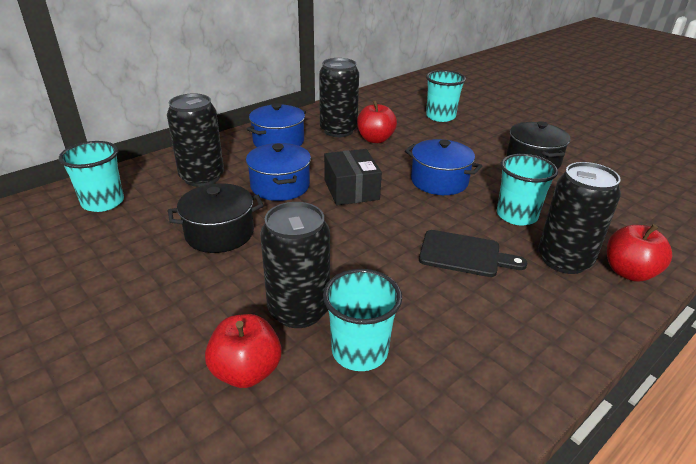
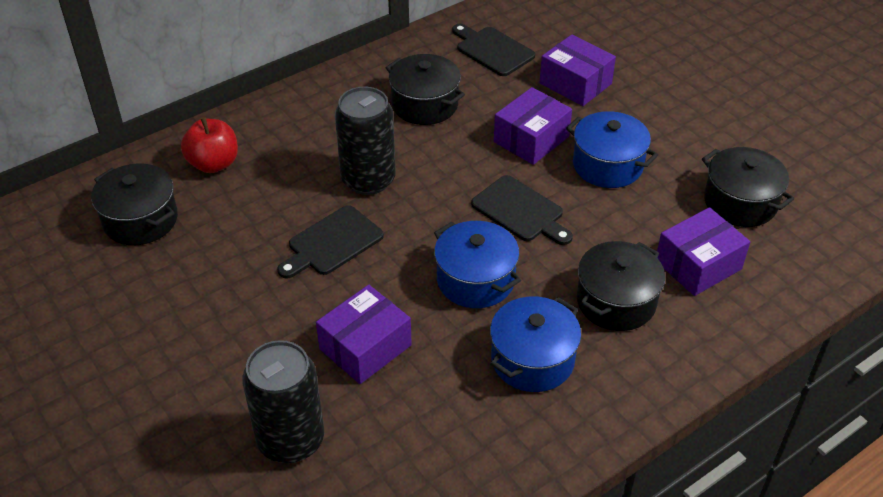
black box: 1 -> 0
black can: 4 -> 2
black cutting board: 1 -> 3
black pot: 2 -> 4
purple box: 0 -> 4
red apple: 3 -> 1
turquoise cup: 4 -> 0

